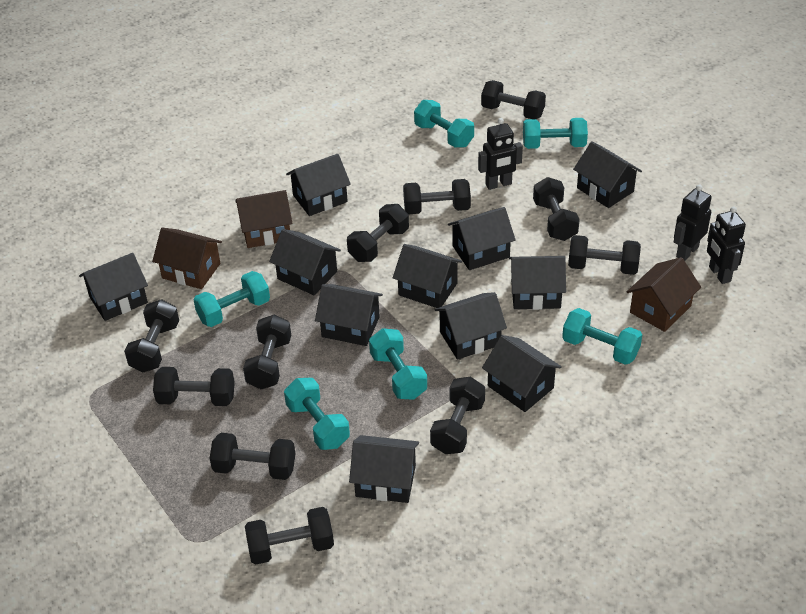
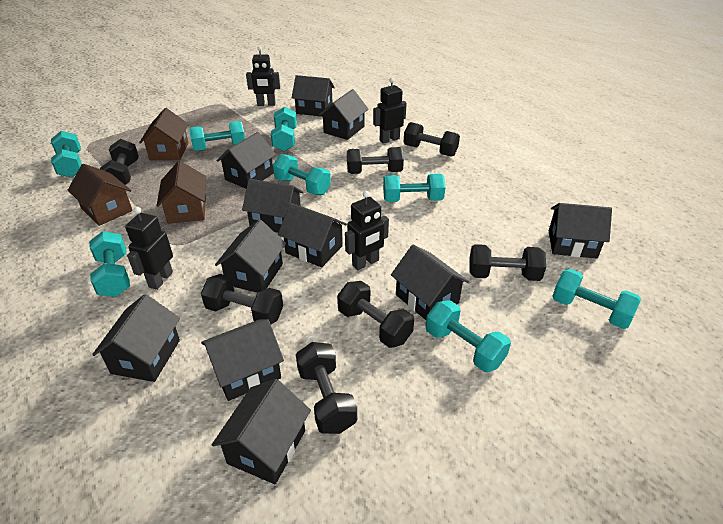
black dumbbell: 11 -> 7
black robot: 3 -> 4
turquoise dumbbell: 6 -> 8

